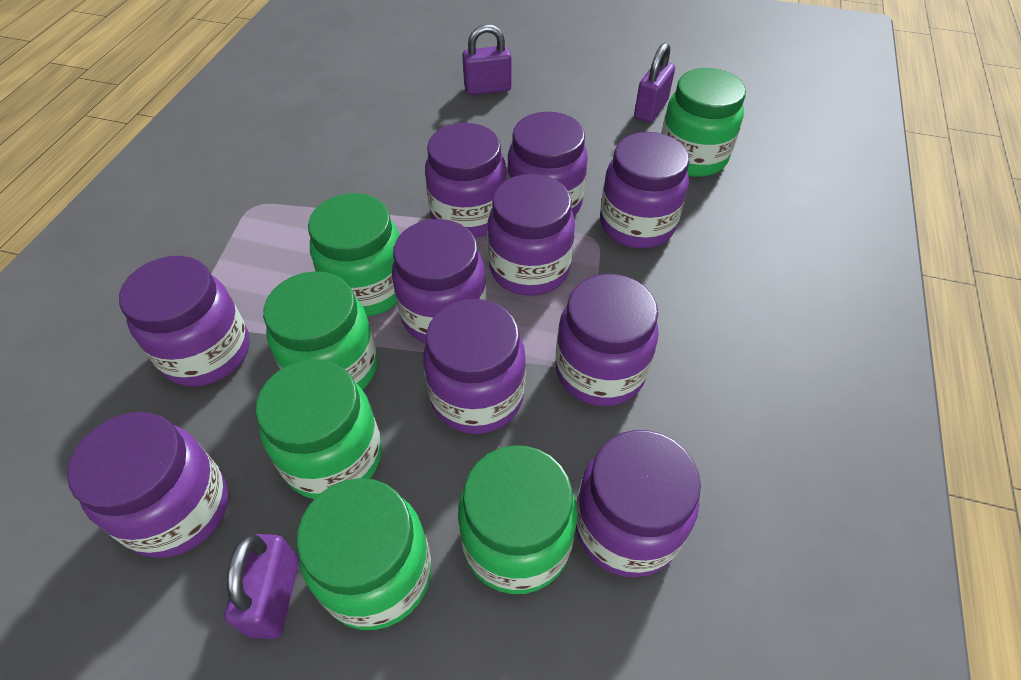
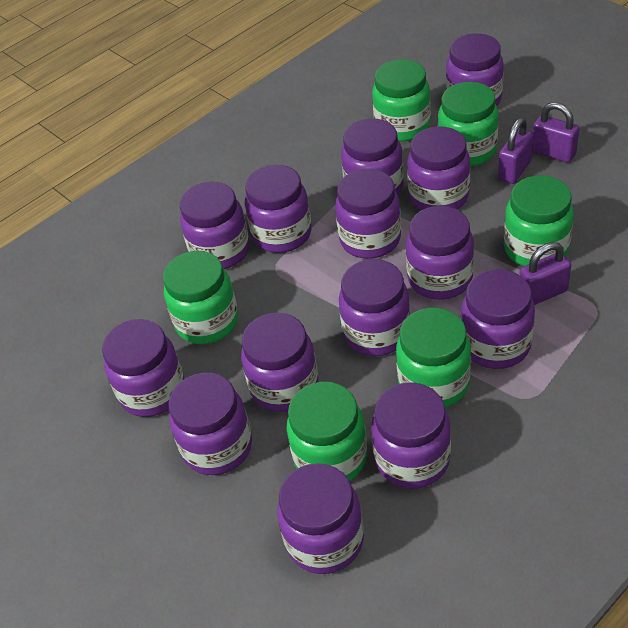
purple jar: 10 -> 14

